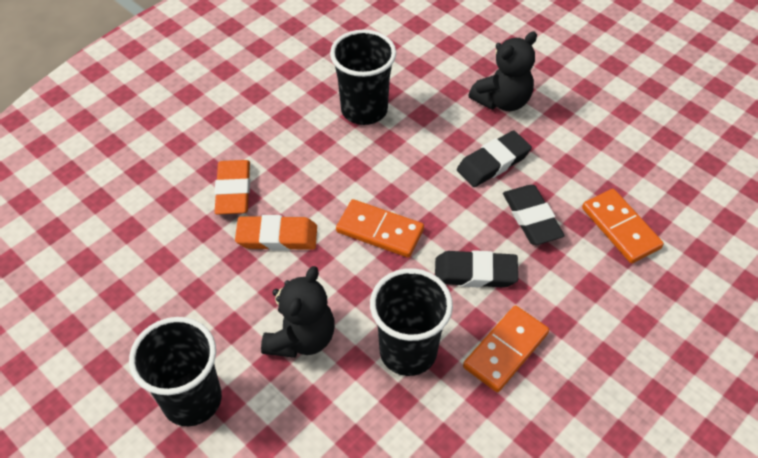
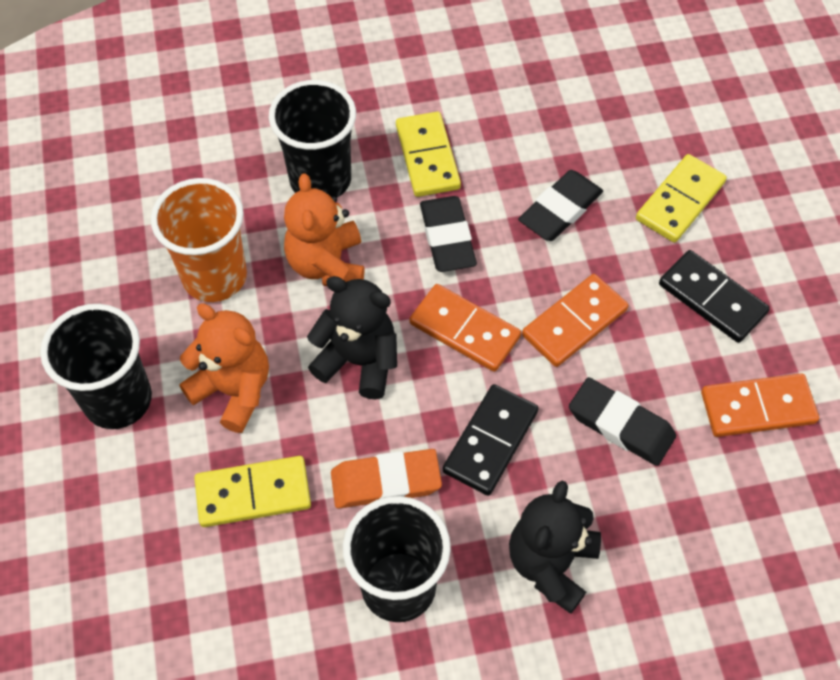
black domino: 0 -> 2
orange cup: 0 -> 1
orange eraser: 2 -> 1
orange teddy bear: 0 -> 2
yellow domino: 0 -> 3

